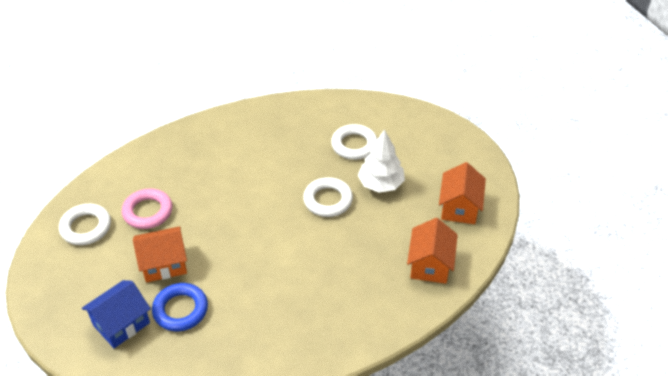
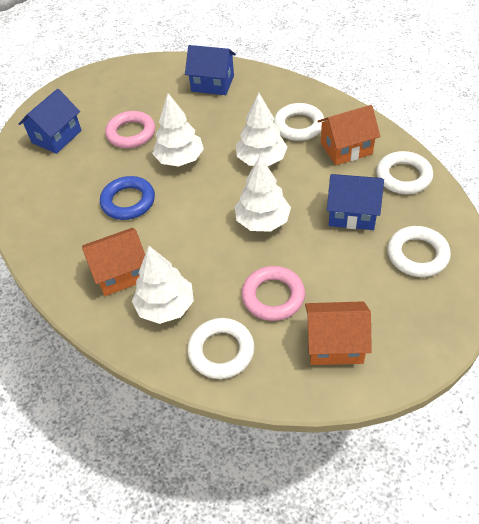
blue house: 1 -> 3
pink ring: 1 -> 2
white ring: 3 -> 4
white tree: 1 -> 4

